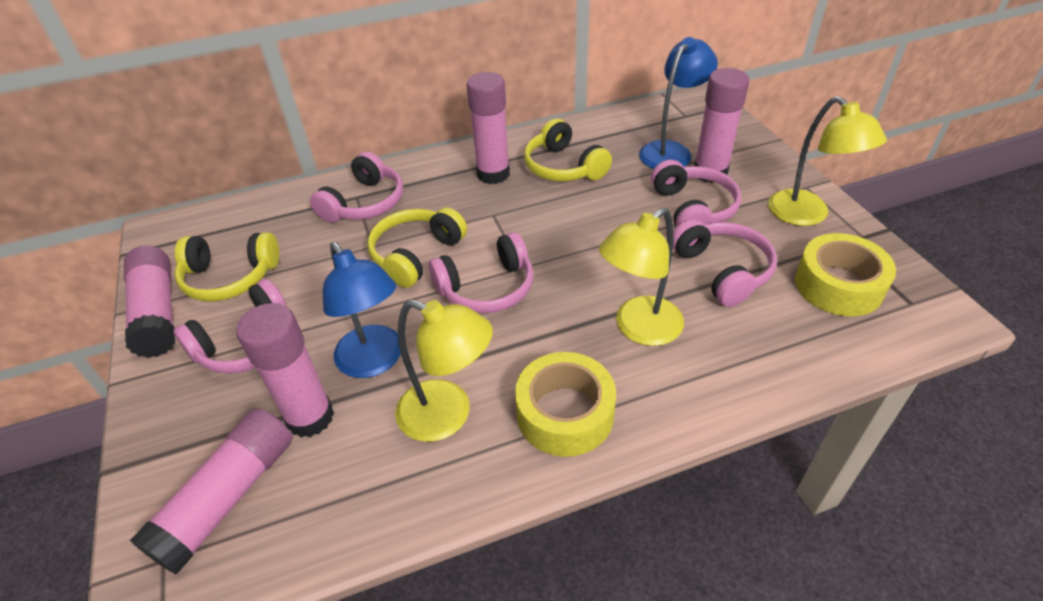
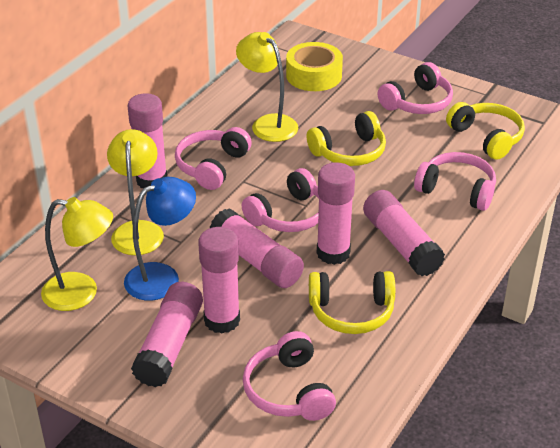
blue lamp: 2 -> 1
pink glue stick: 5 -> 6
yellow tape: 2 -> 1

